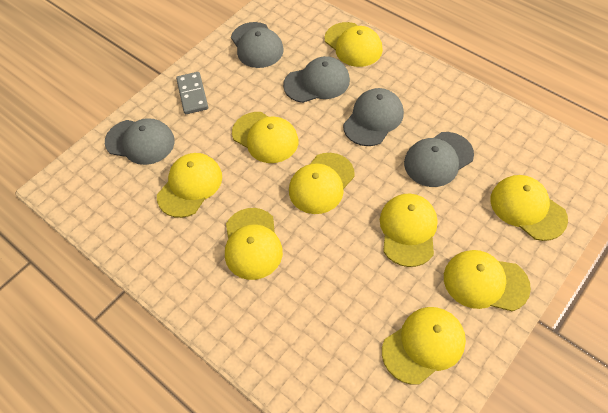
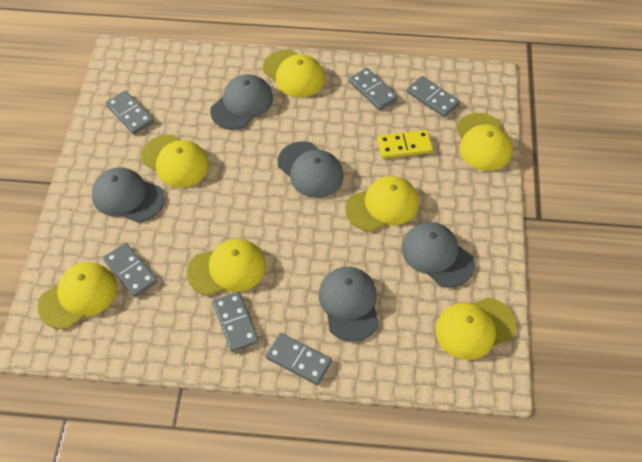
grey domino: 1 -> 6
yellow cap: 9 -> 7
yellow domino: 0 -> 1

